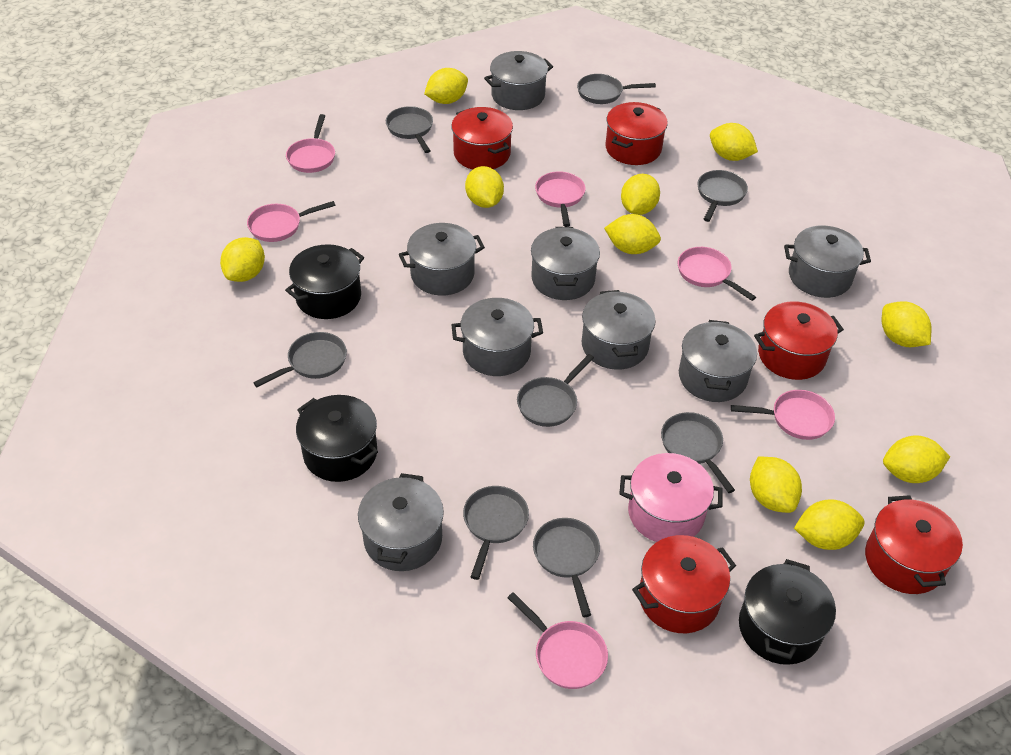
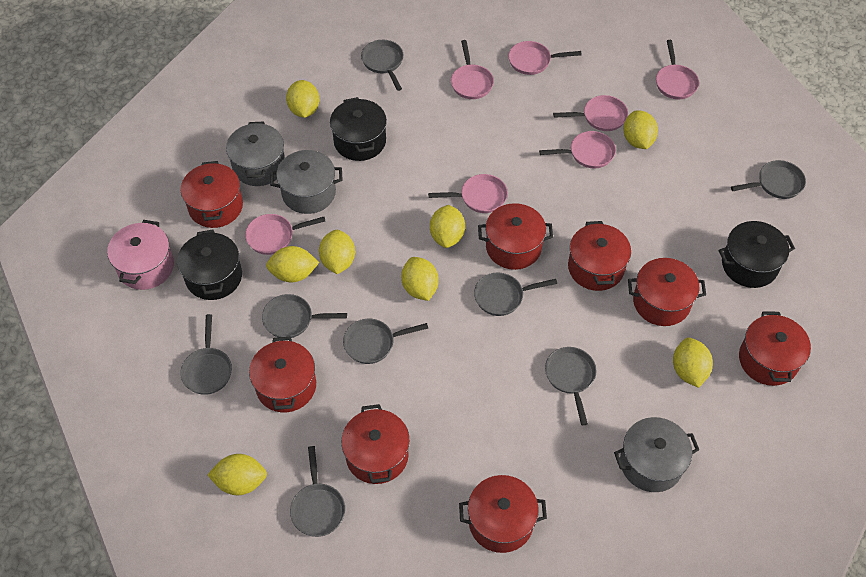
grey pot: 8 -> 3
pink pan: 6 -> 7
red pot: 5 -> 8
yellow lemon: 10 -> 8

